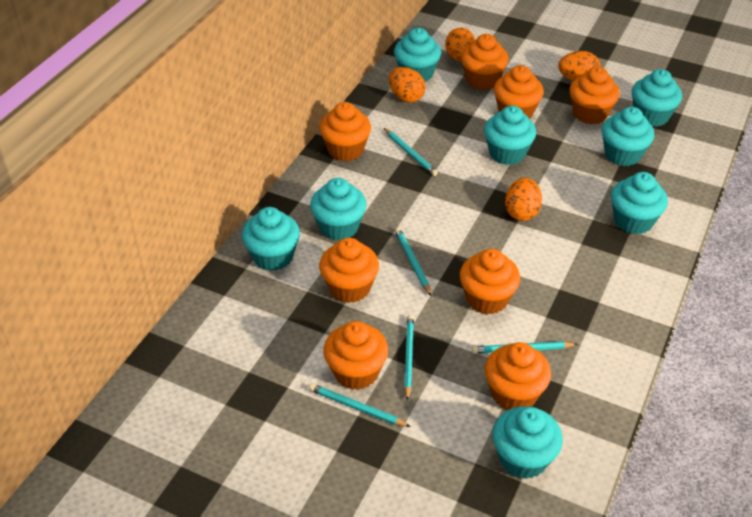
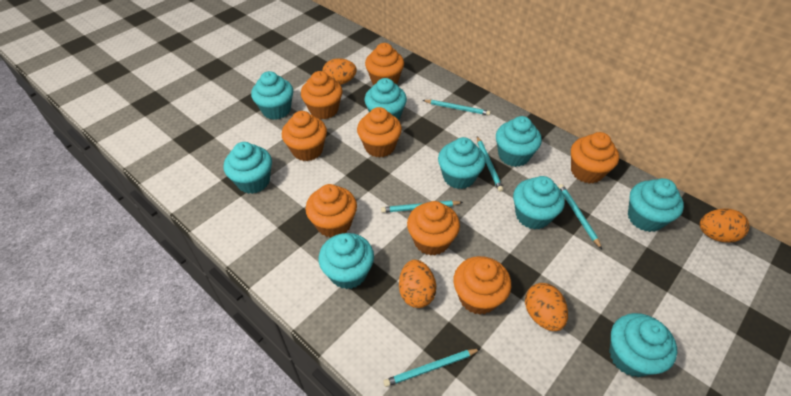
turquoise cupcake: 8 -> 9

